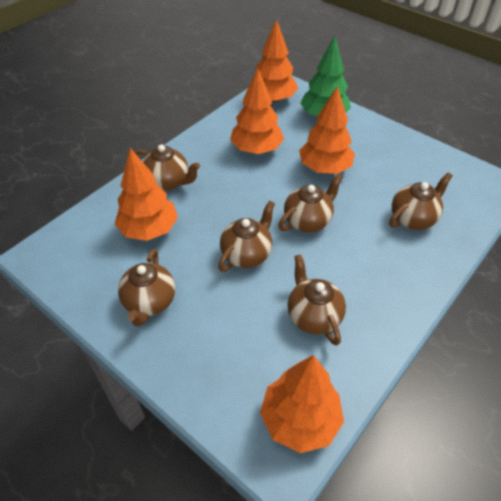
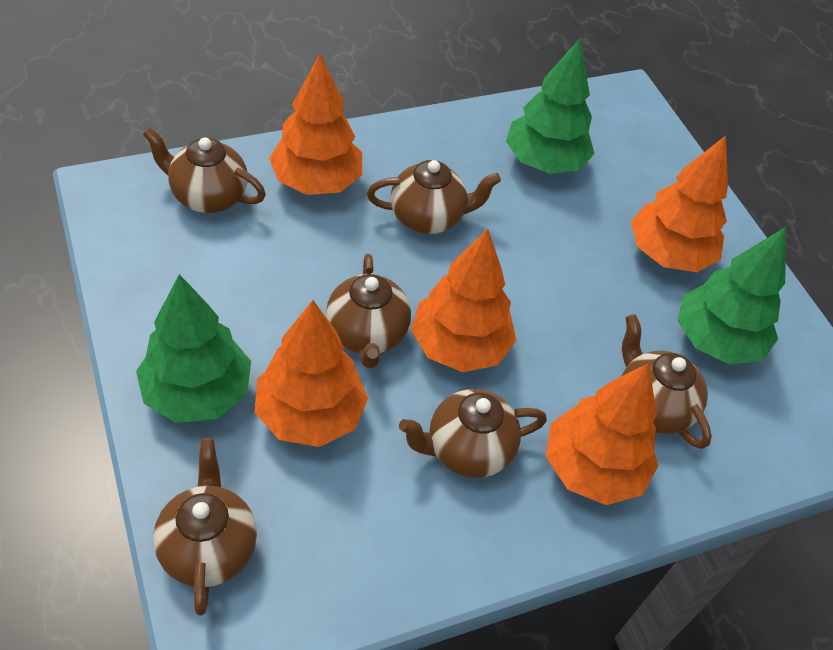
green tree: 1 -> 3

